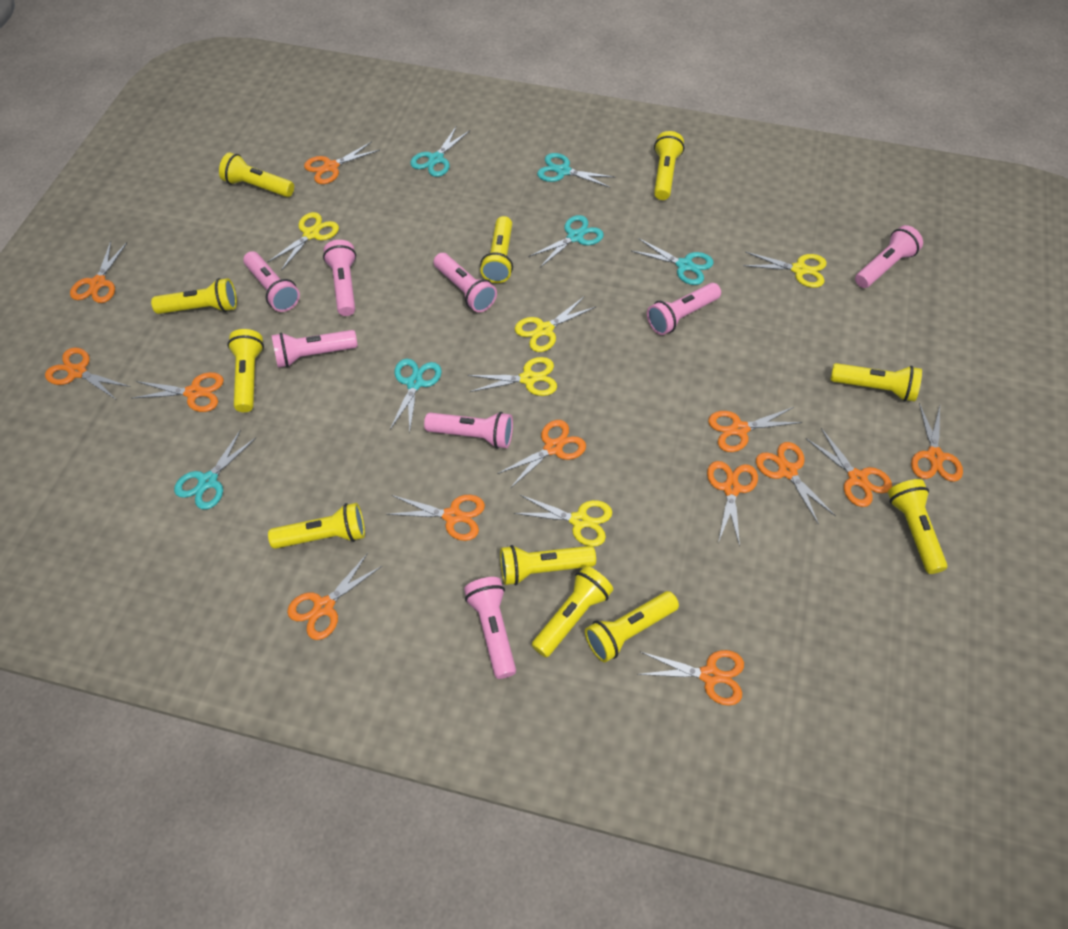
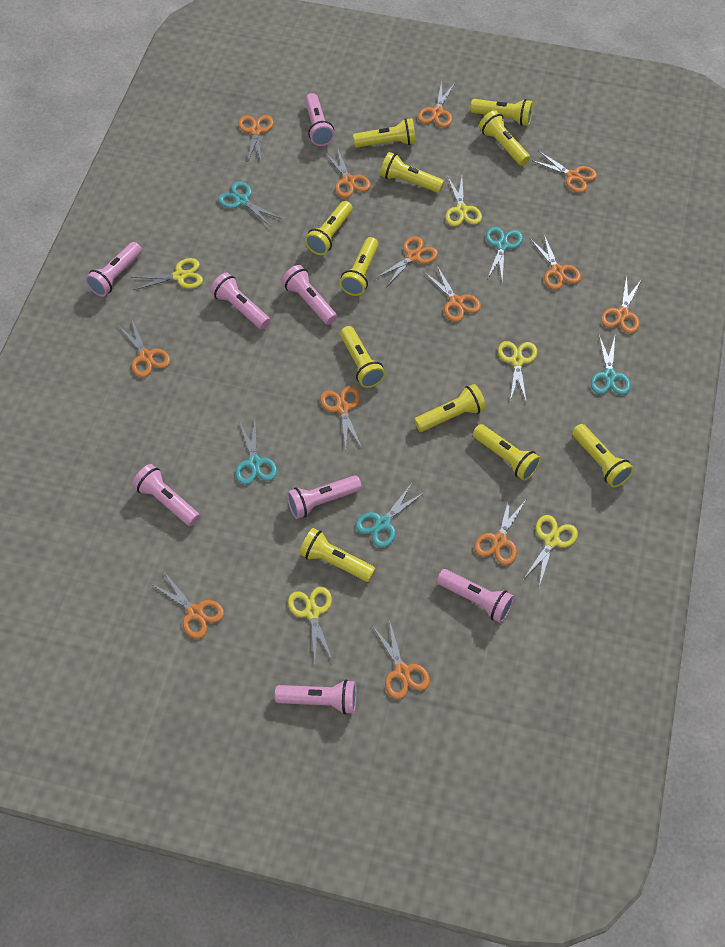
turquoise scissors: 6 -> 5

